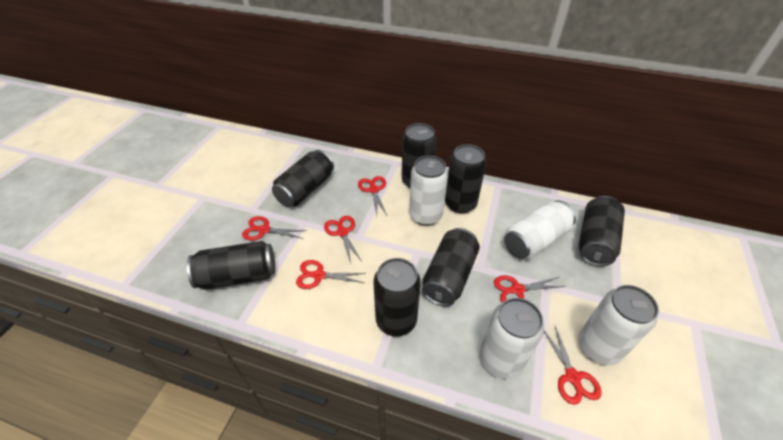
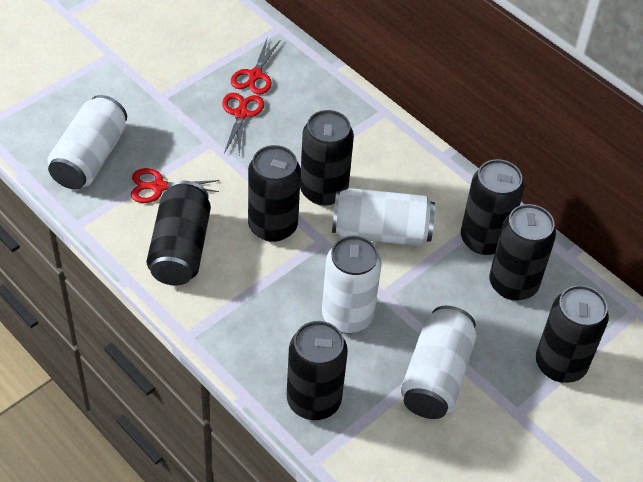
red scissors: 6 -> 3

